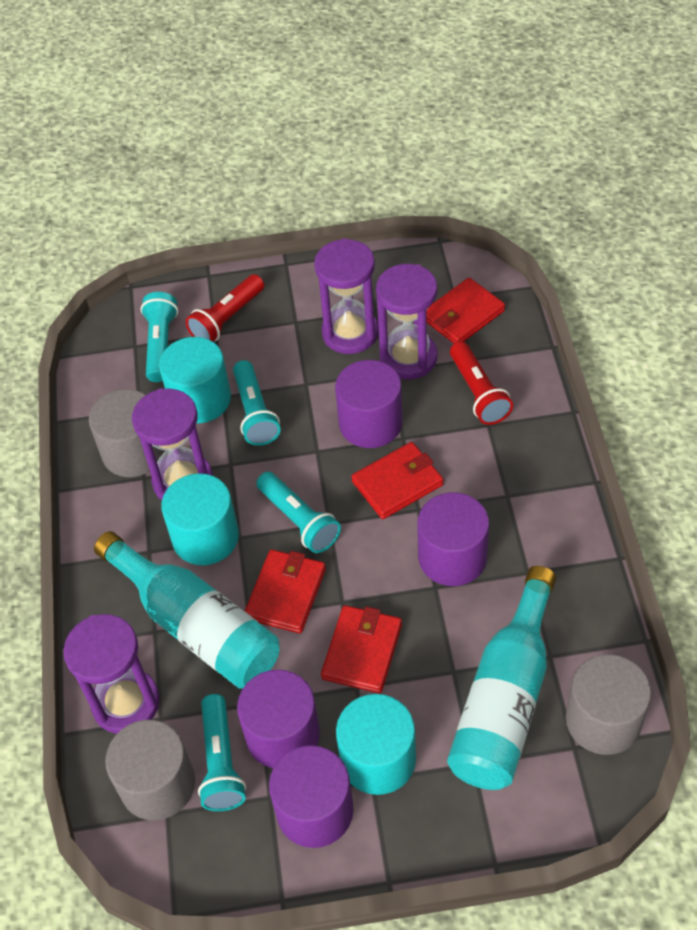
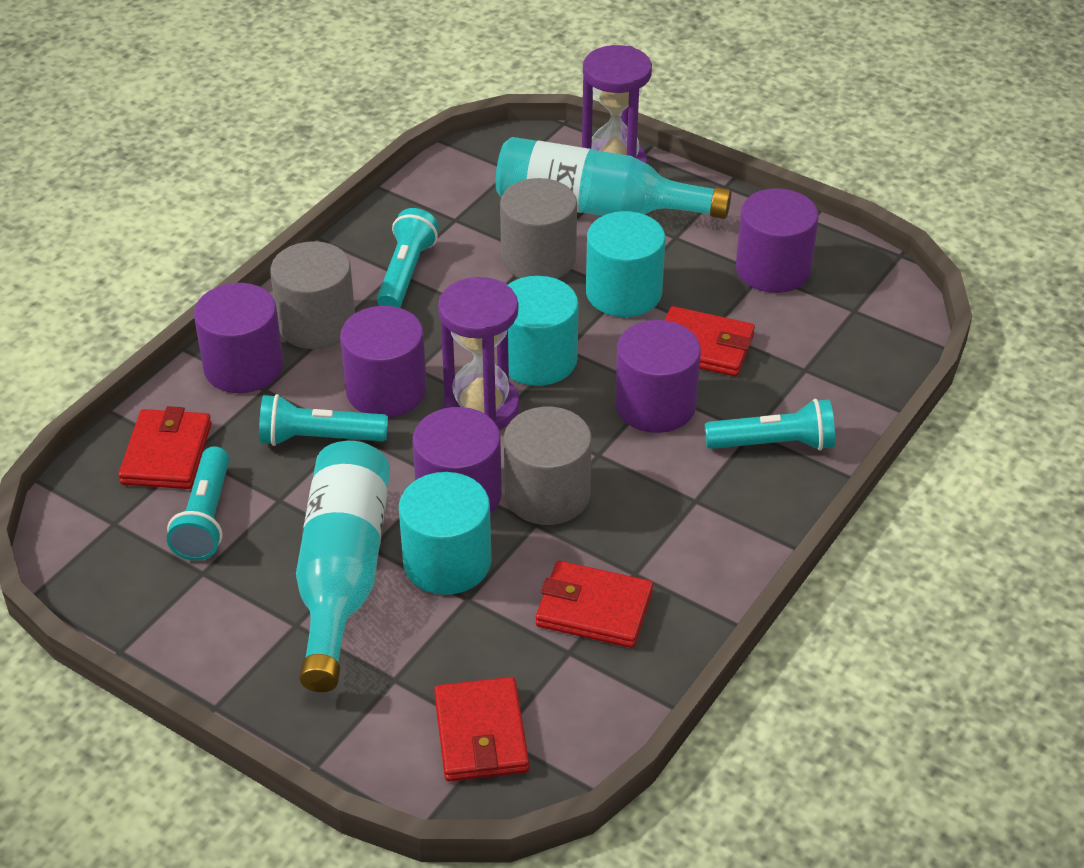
purple cylinder: 4 -> 5
purple hourglass: 4 -> 2
red flashlight: 2 -> 0

